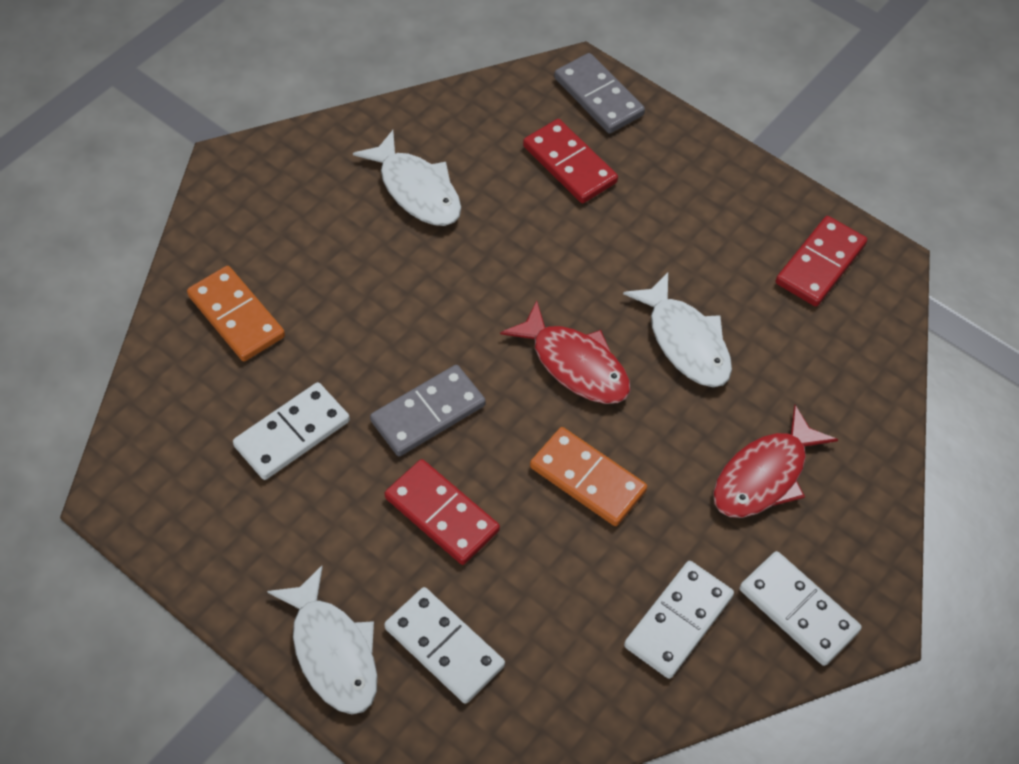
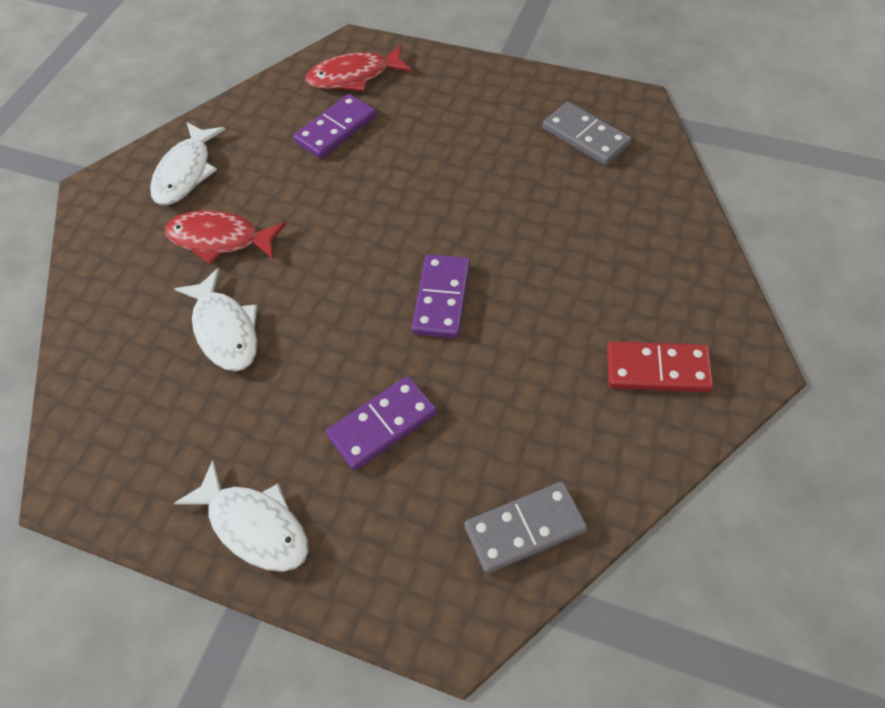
orange domino: 2 -> 0
purple domino: 0 -> 3
red domino: 3 -> 1
white domino: 4 -> 0

